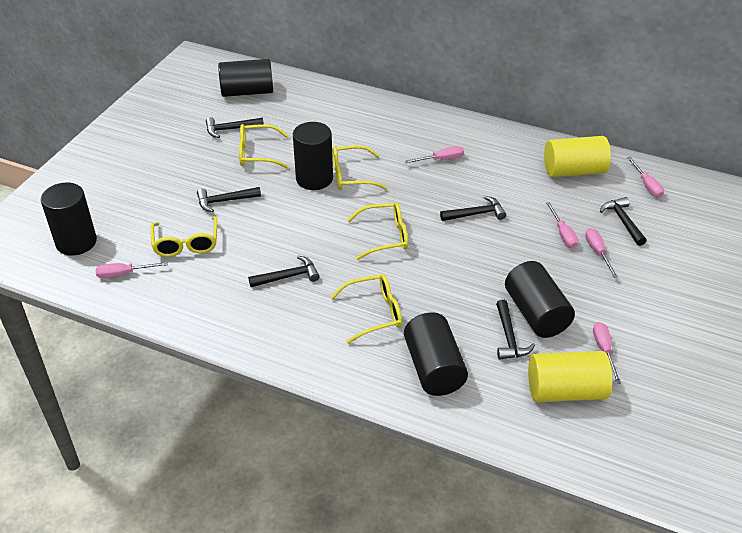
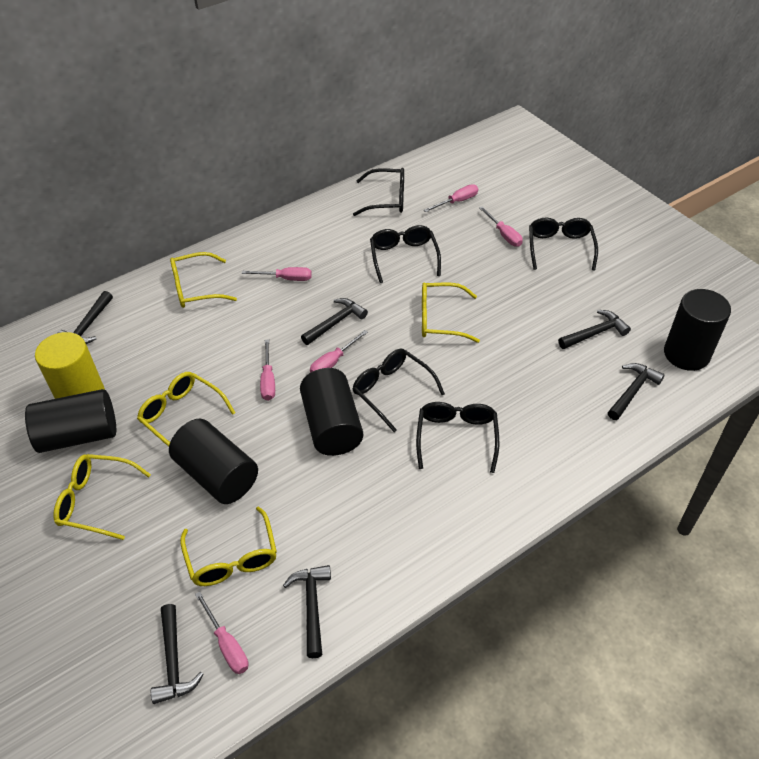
black cylinder: 5 -> 4
black glasses: 0 -> 5
yellow cylinder: 2 -> 1

